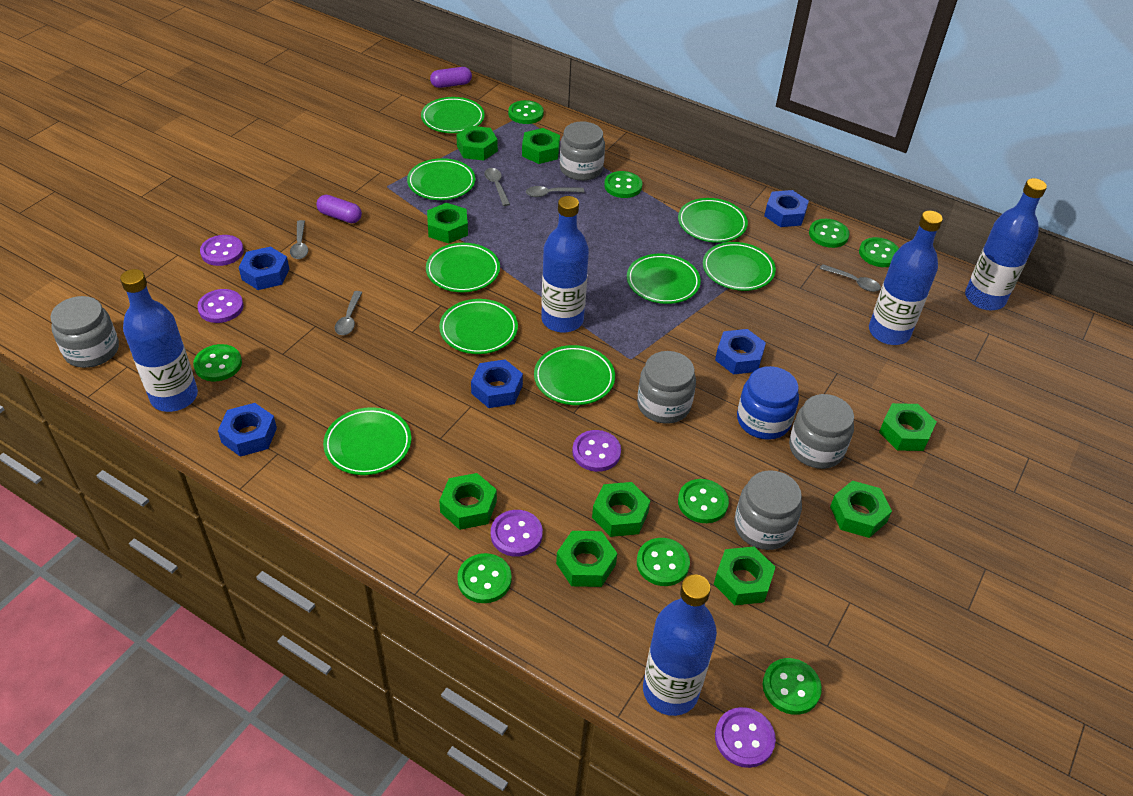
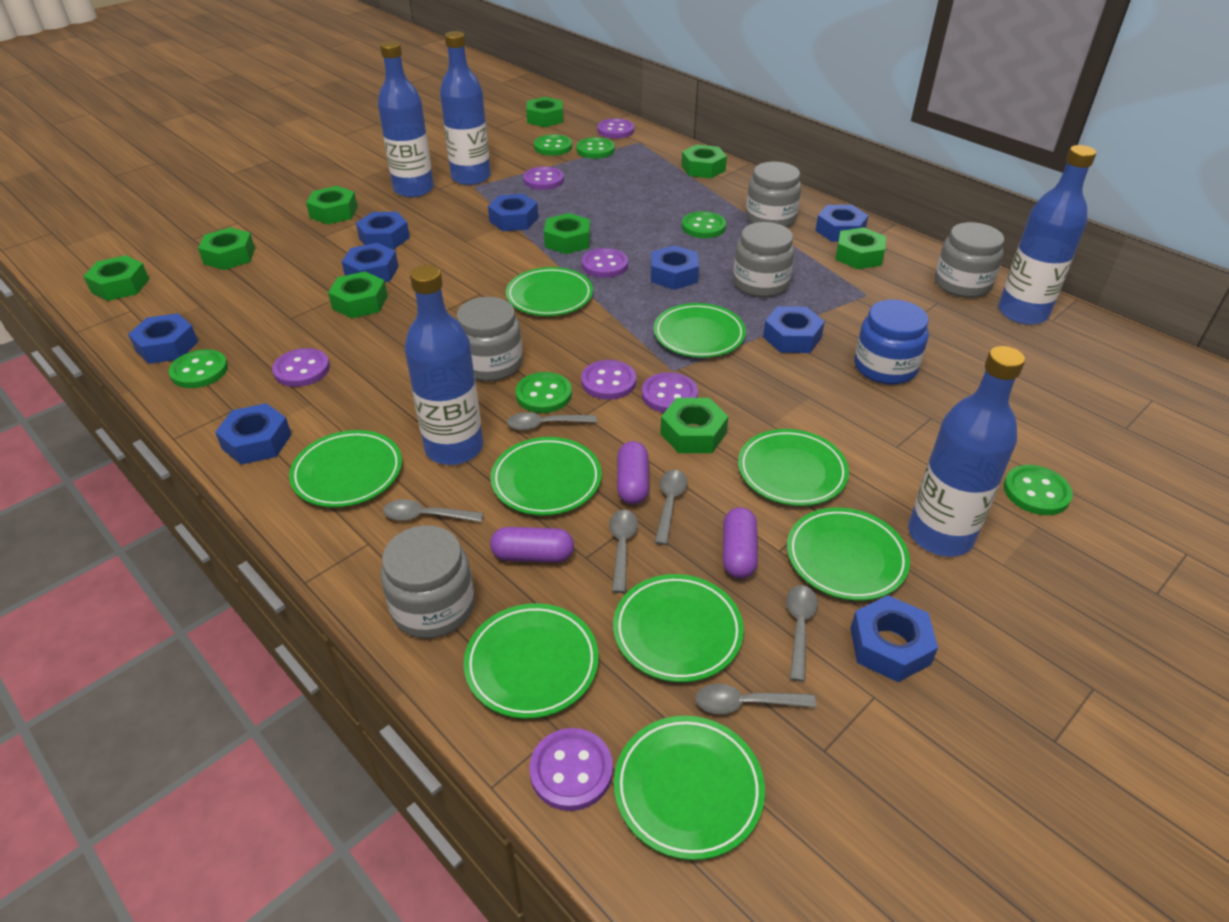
blue nut: 5 -> 9
green button: 9 -> 6
grey spoon: 5 -> 6
purple button: 5 -> 7
purple capsule: 2 -> 3

